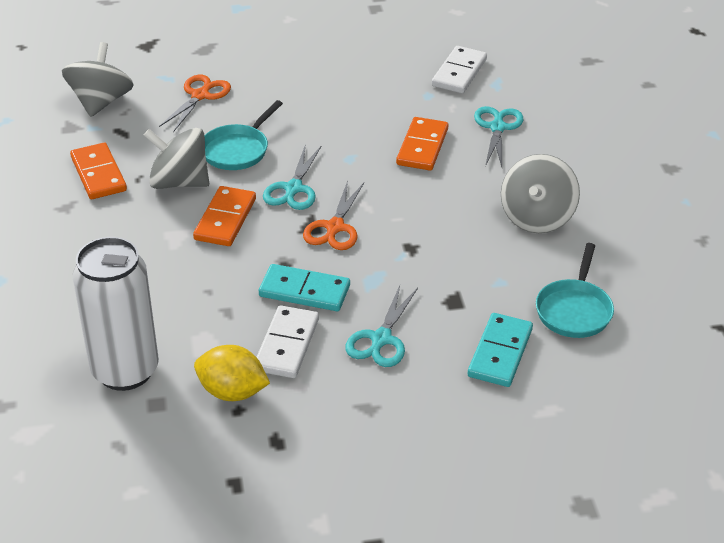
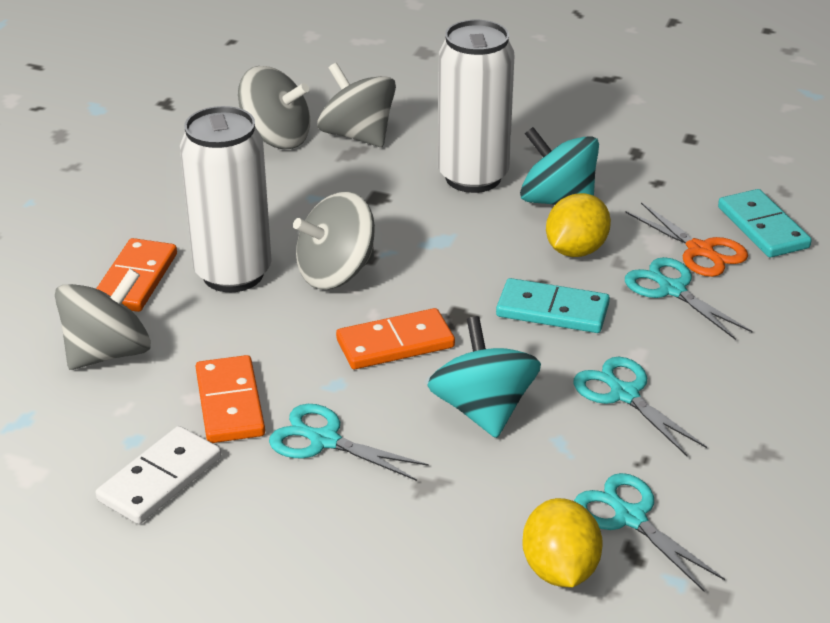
grey spinning top: 3 -> 4
orange scissors: 2 -> 1
turquoise pan: 2 -> 0
turquoise scissors: 3 -> 4
turquoise spinning top: 0 -> 2
white can: 1 -> 2
white domino: 2 -> 1
yellow lemon: 1 -> 2

